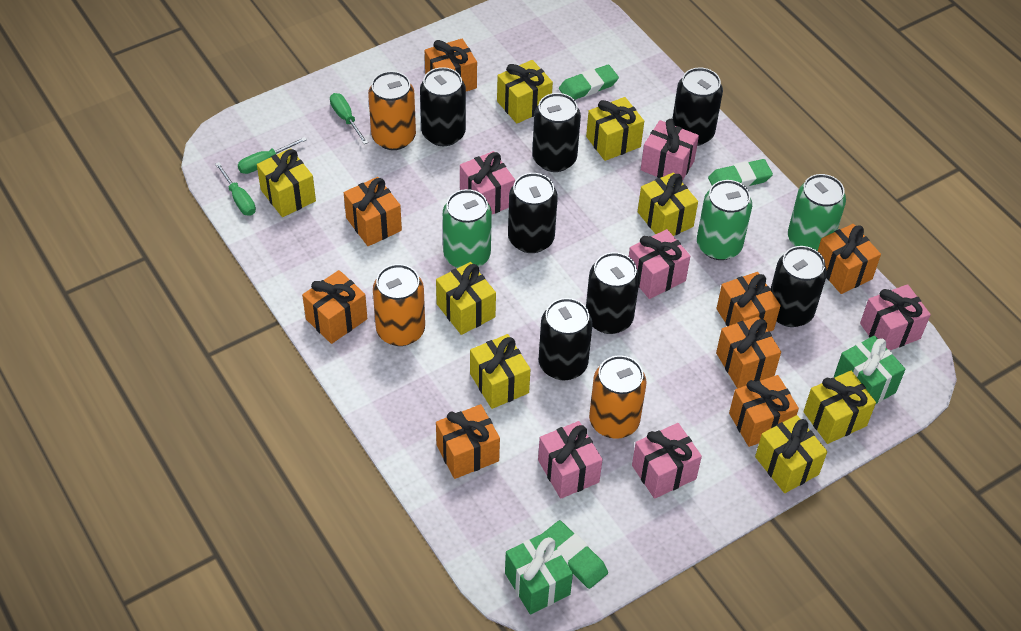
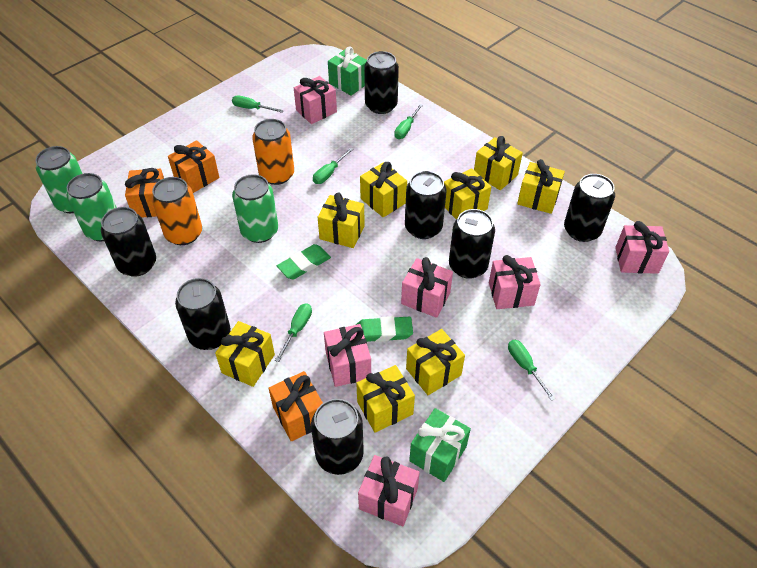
green eraser: 3 -> 2
green screwdriver: 3 -> 5
orange can: 3 -> 2
orange gift: 8 -> 3

